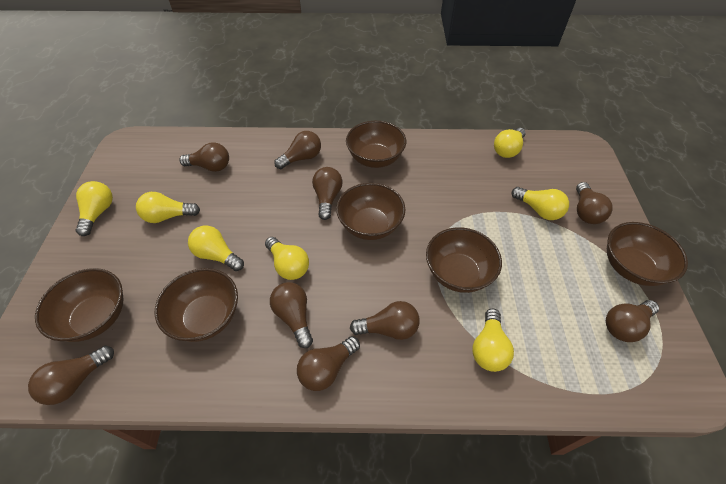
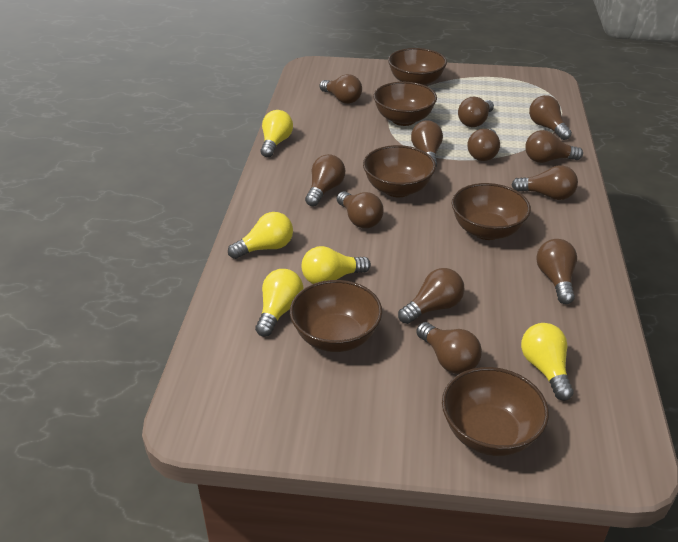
brown light bulb: 9 -> 12
yellow light bulb: 7 -> 5

